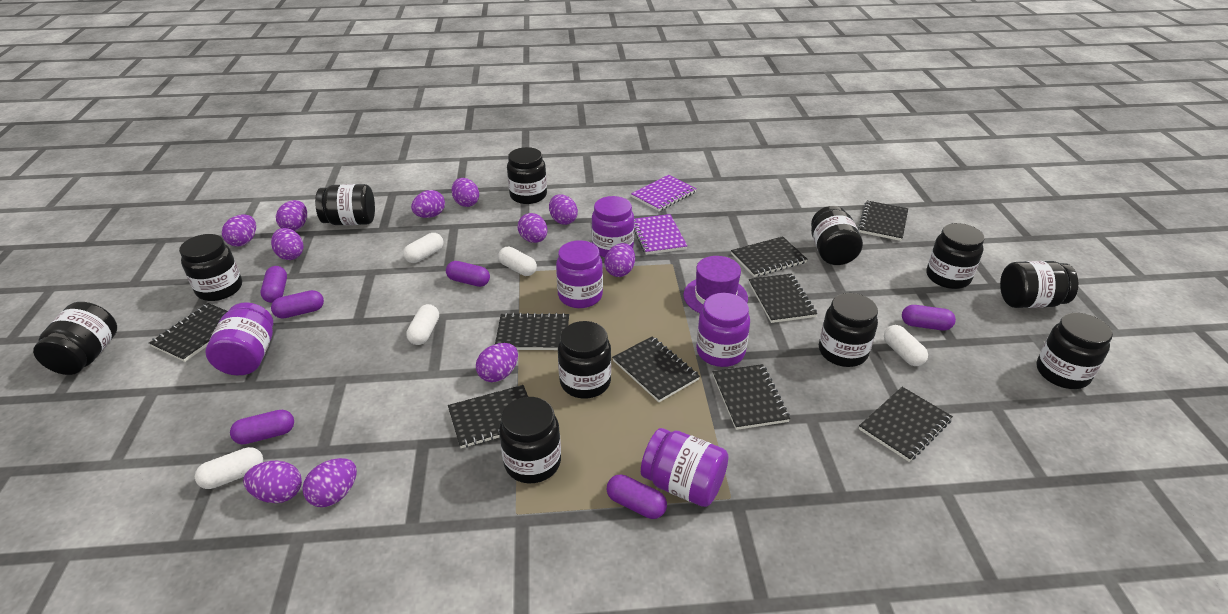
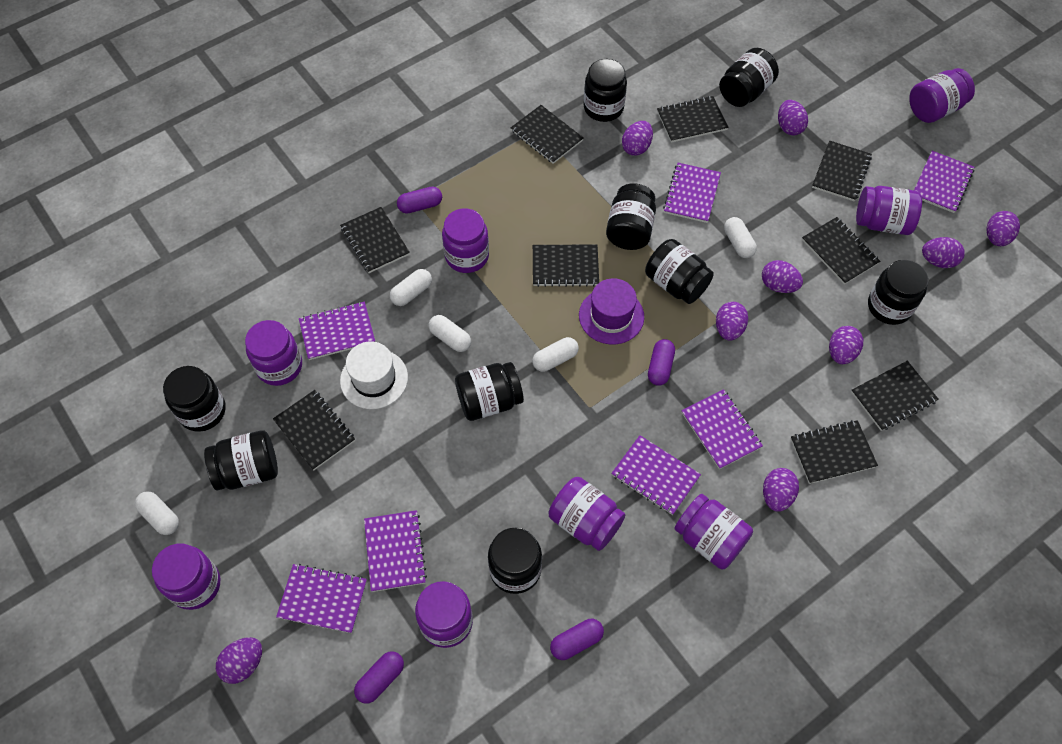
black jar: 11 -> 9
purple capsule: 6 -> 4
purple egg: 11 -> 9
purple jar: 5 -> 8
purple notebook: 2 -> 7
white hat: 0 -> 1

